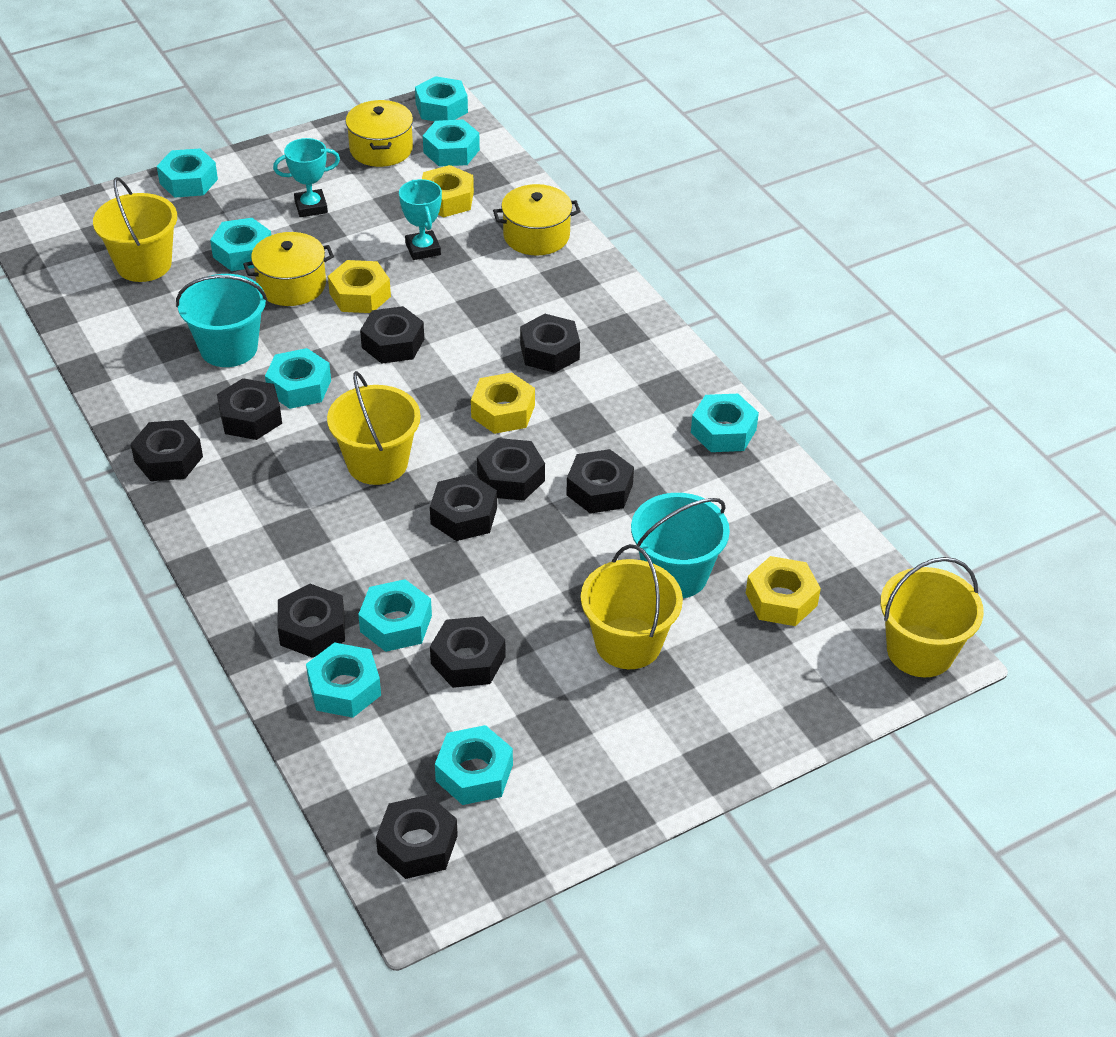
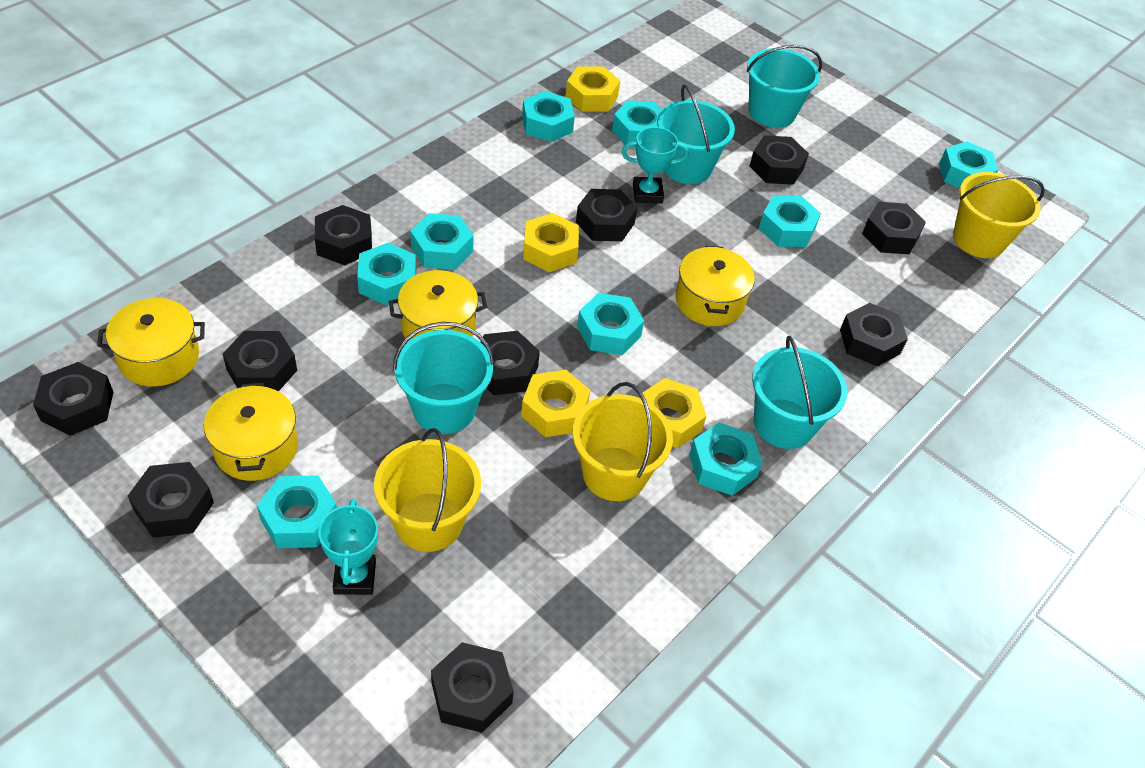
turquoise bucket: 2 -> 4
yellow bucket: 4 -> 3
yellow pot: 3 -> 4

